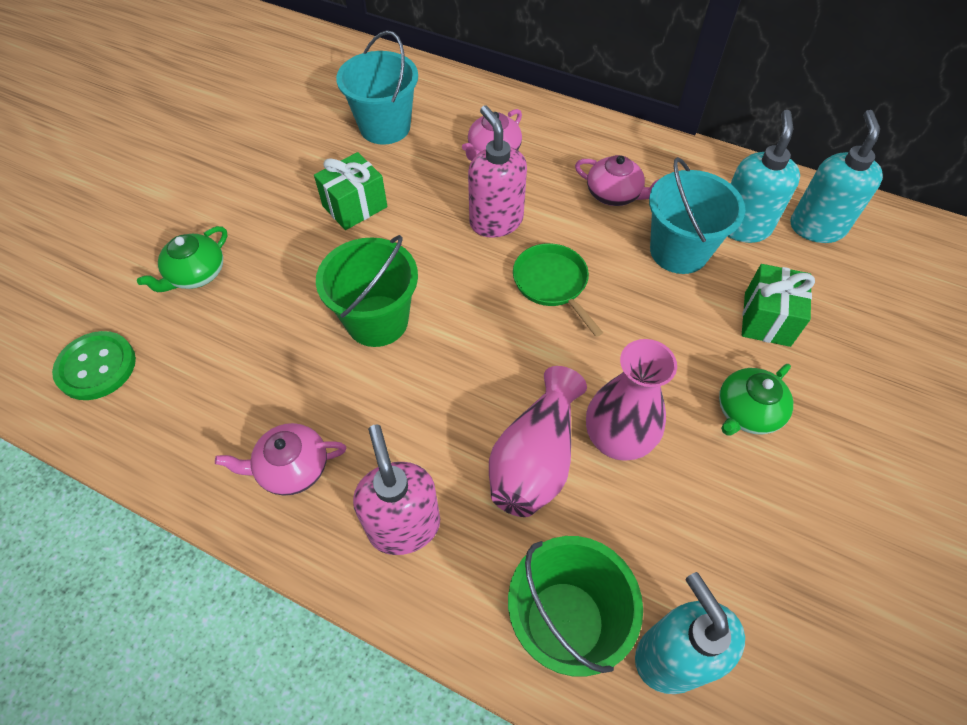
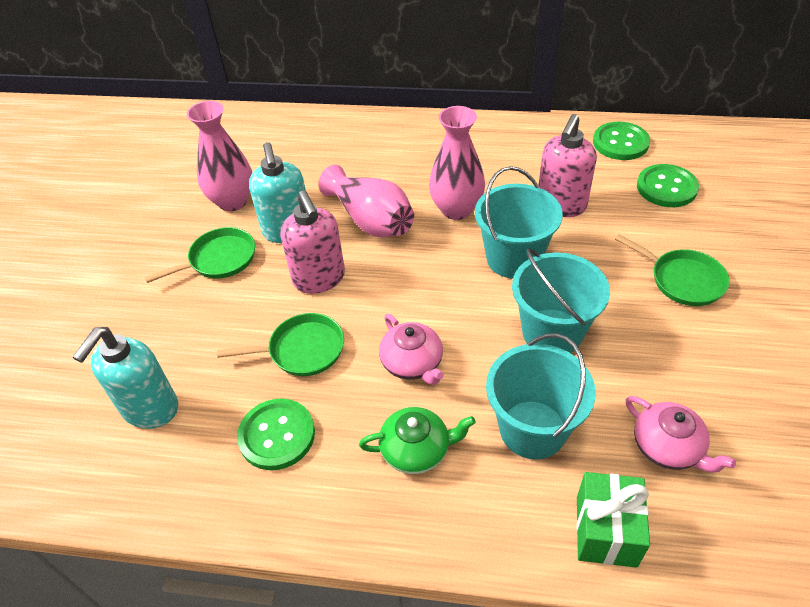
green bucket: 2 -> 0
green button: 1 -> 3
green gift: 2 -> 1
green pan: 1 -> 3
green teapot: 2 -> 1
pink teapot: 3 -> 2
pink vase: 2 -> 3
turquoise bucket: 2 -> 3
turquoise soap dispenser: 3 -> 2

